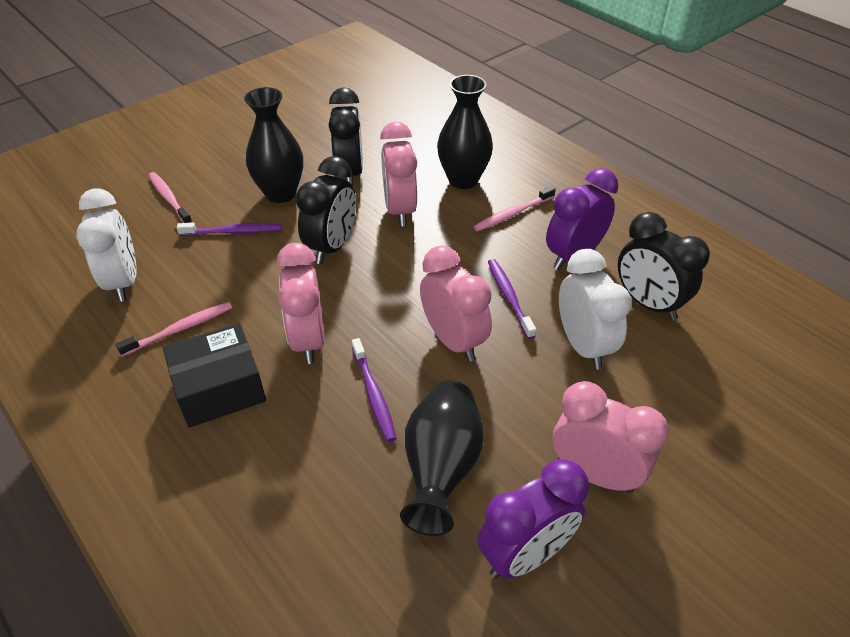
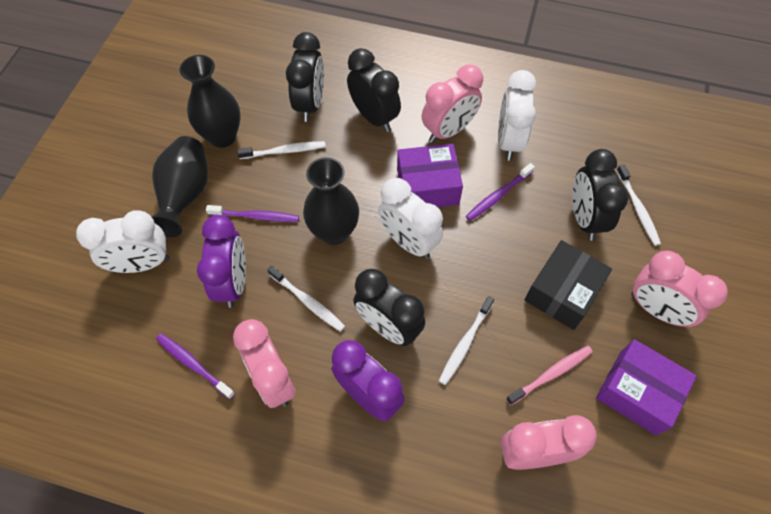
black clock: 3 -> 4
pink toothbrush: 3 -> 1
purple box: 0 -> 2
white clock: 2 -> 3
white toothbrush: 0 -> 4

